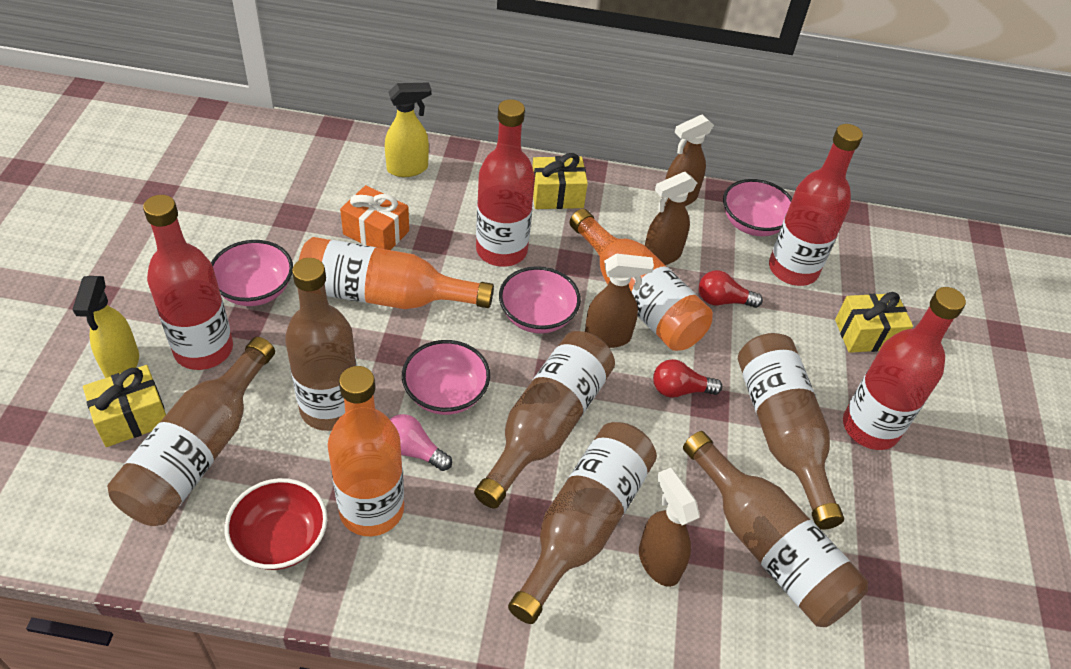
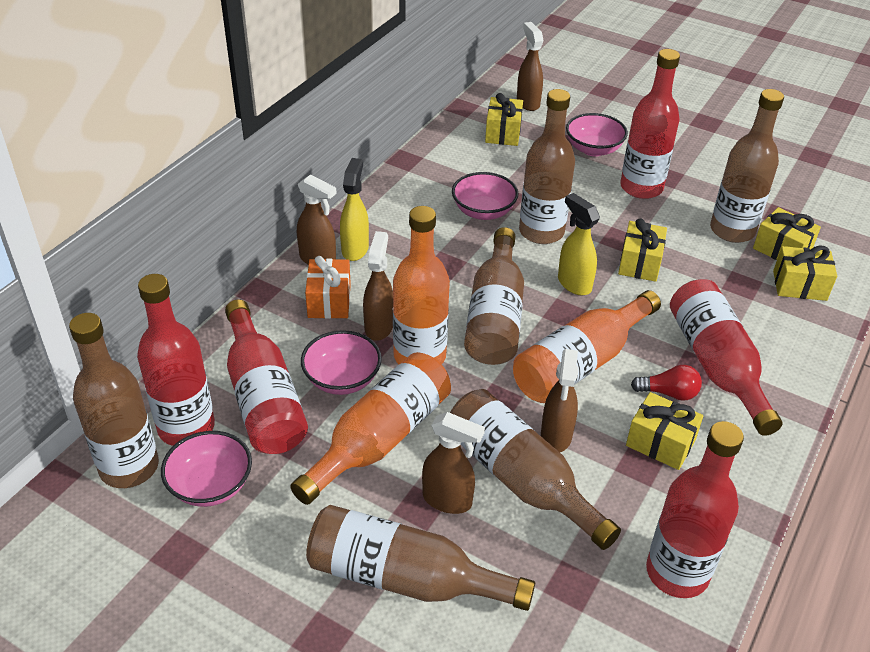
brown spray bottle: 4 -> 5
pink light bulb: 1 -> 0
red bottle: 4 -> 5
red bowl: 1 -> 0
red light bulb: 2 -> 1
yellow gift: 3 -> 5

